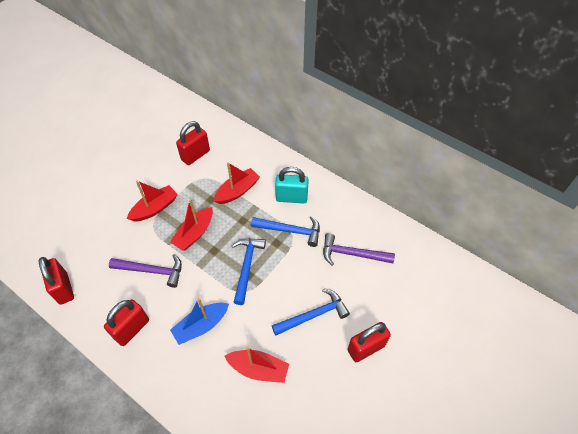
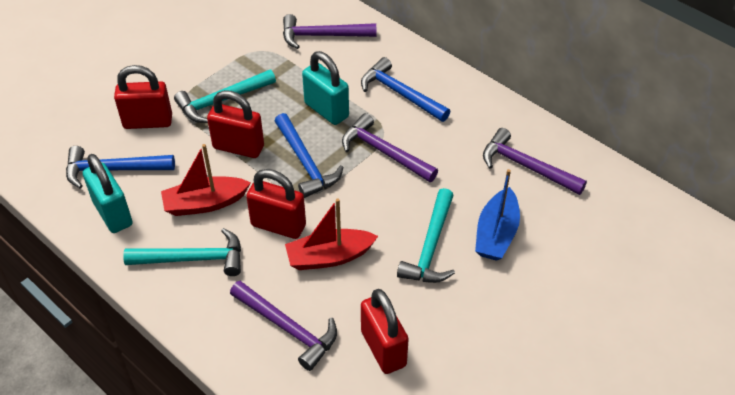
purple hammer: 2 -> 4
red boat: 4 -> 2
turquoise hammer: 0 -> 3
turquoise padlock: 1 -> 2

